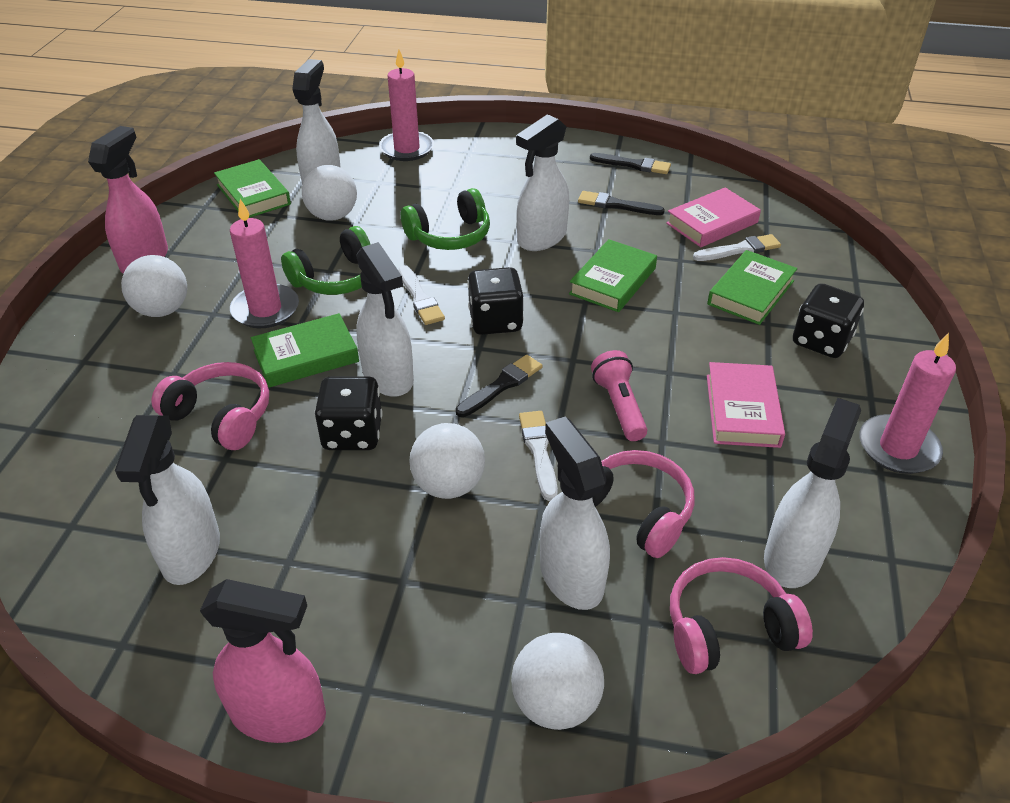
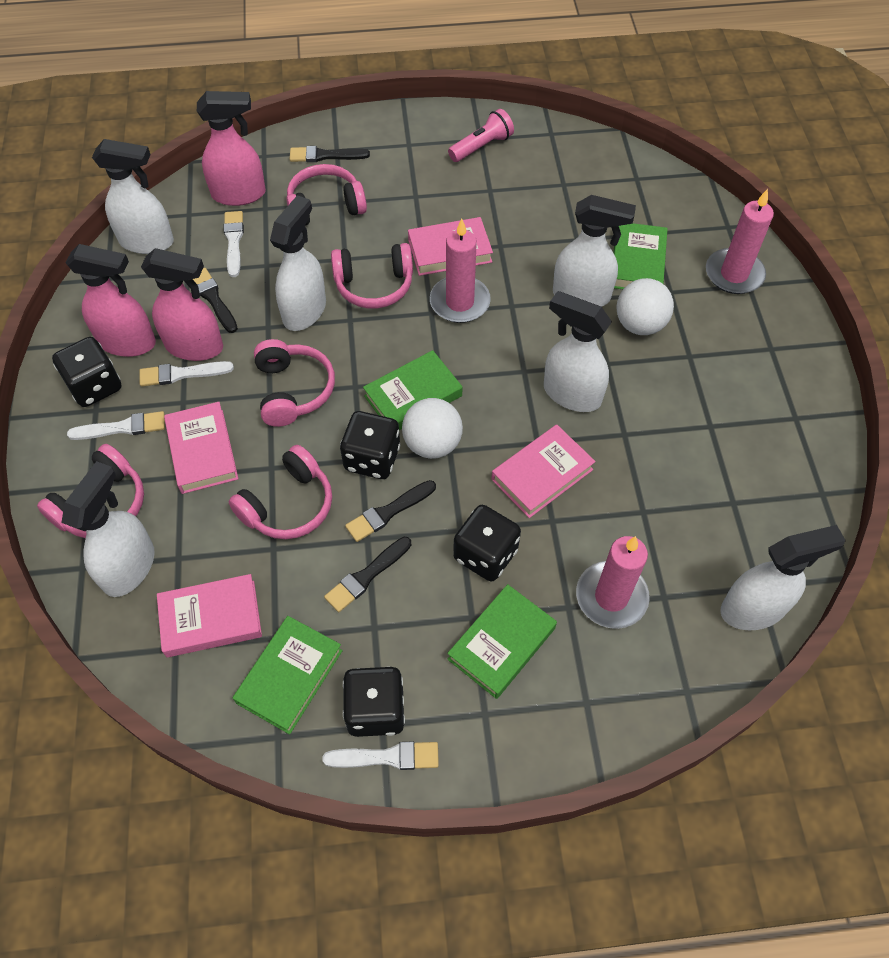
black brush: 3 -> 4
black dice: 3 -> 4
green headphones: 2 -> 0
pink book: 2 -> 4
pink headphones: 3 -> 5
pink spray bottle: 2 -> 3
white ball: 4 -> 2
white brush: 3 -> 4

